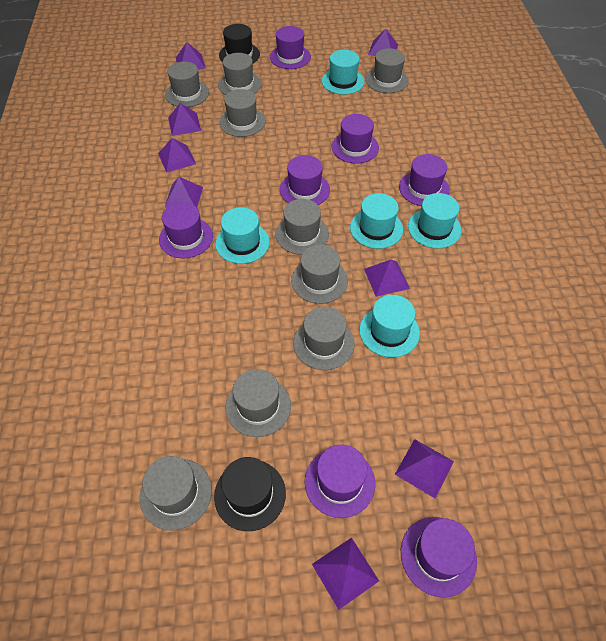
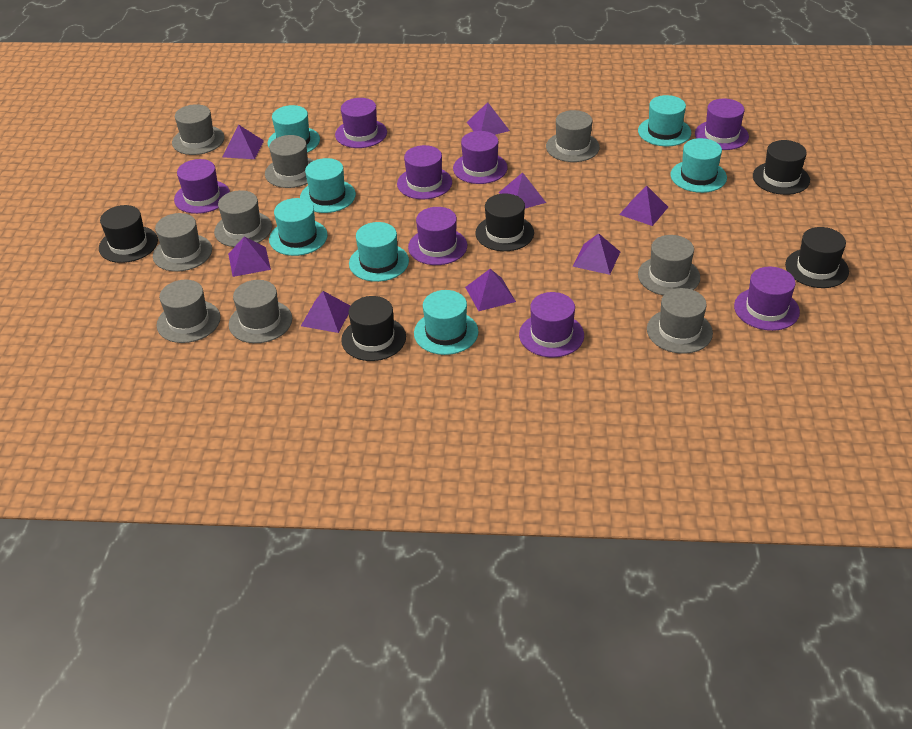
black hat: 2 -> 5
purple hat: 7 -> 8
turquoise hat: 5 -> 7

